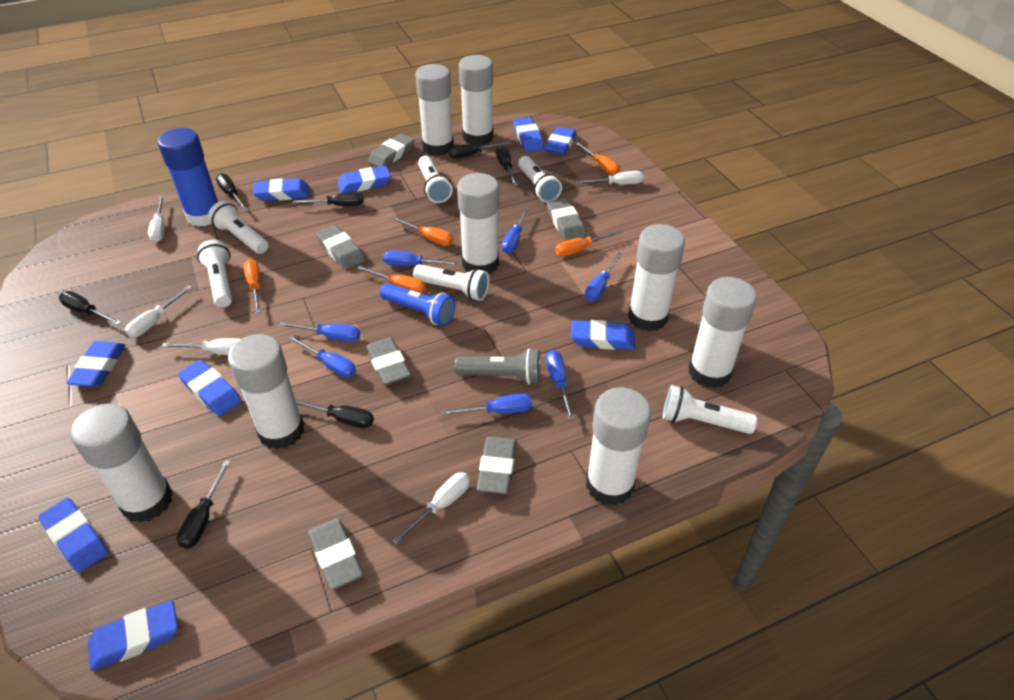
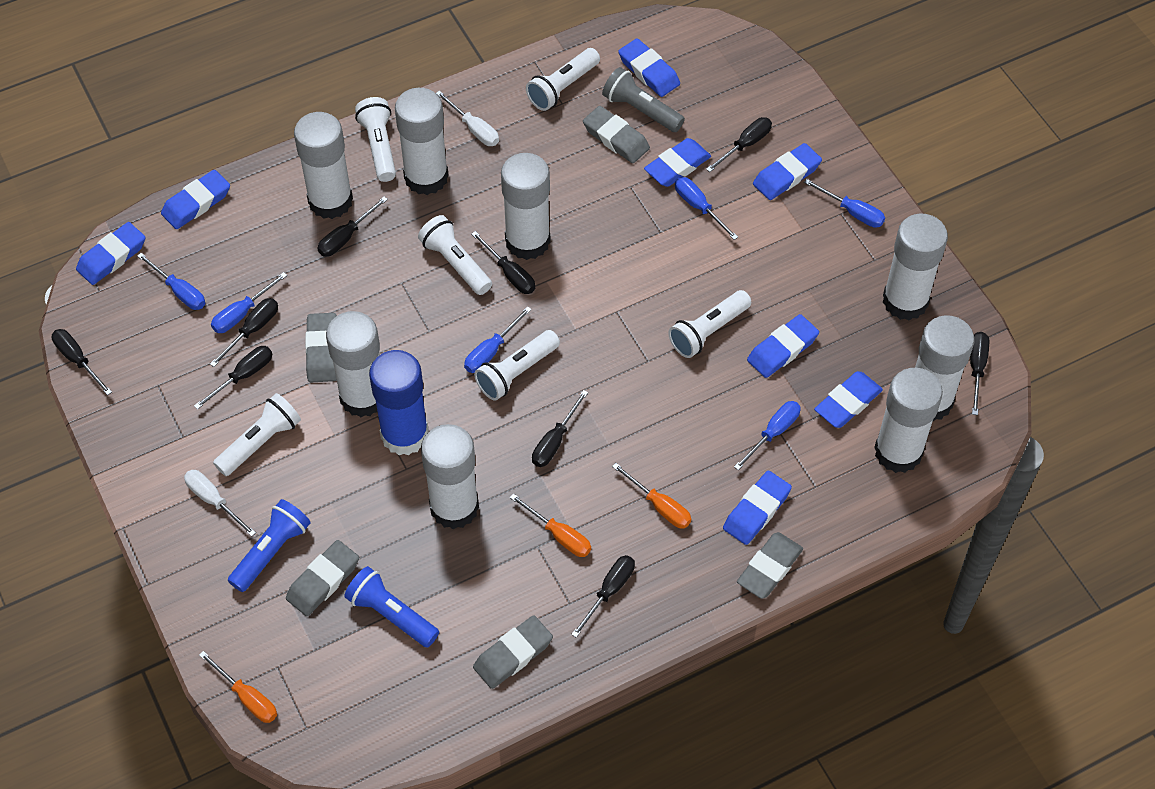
black screwdriver: 7 -> 9
blue eraser: 9 -> 8
blue flashlight: 1 -> 2
blue screwdriver: 7 -> 6
grey eraser: 6 -> 5
orange screwdriver: 5 -> 3
white screwdriver: 5 -> 2

